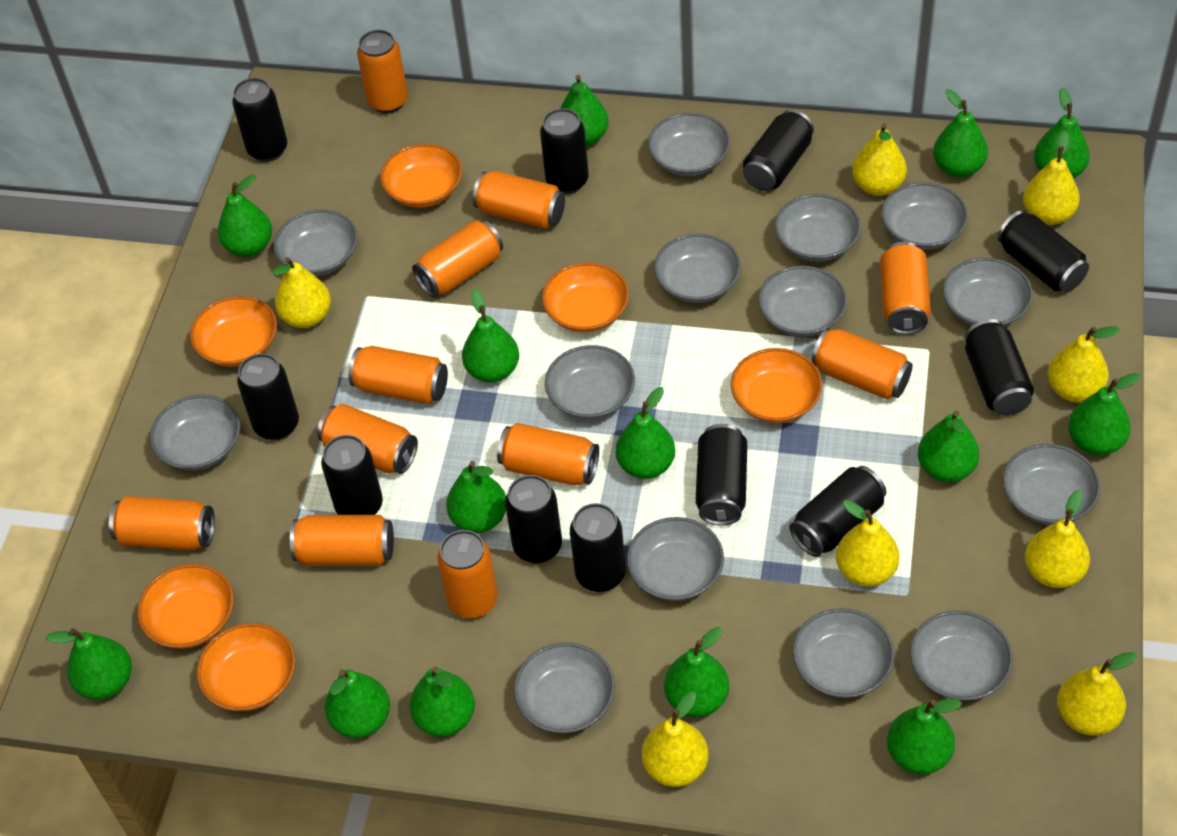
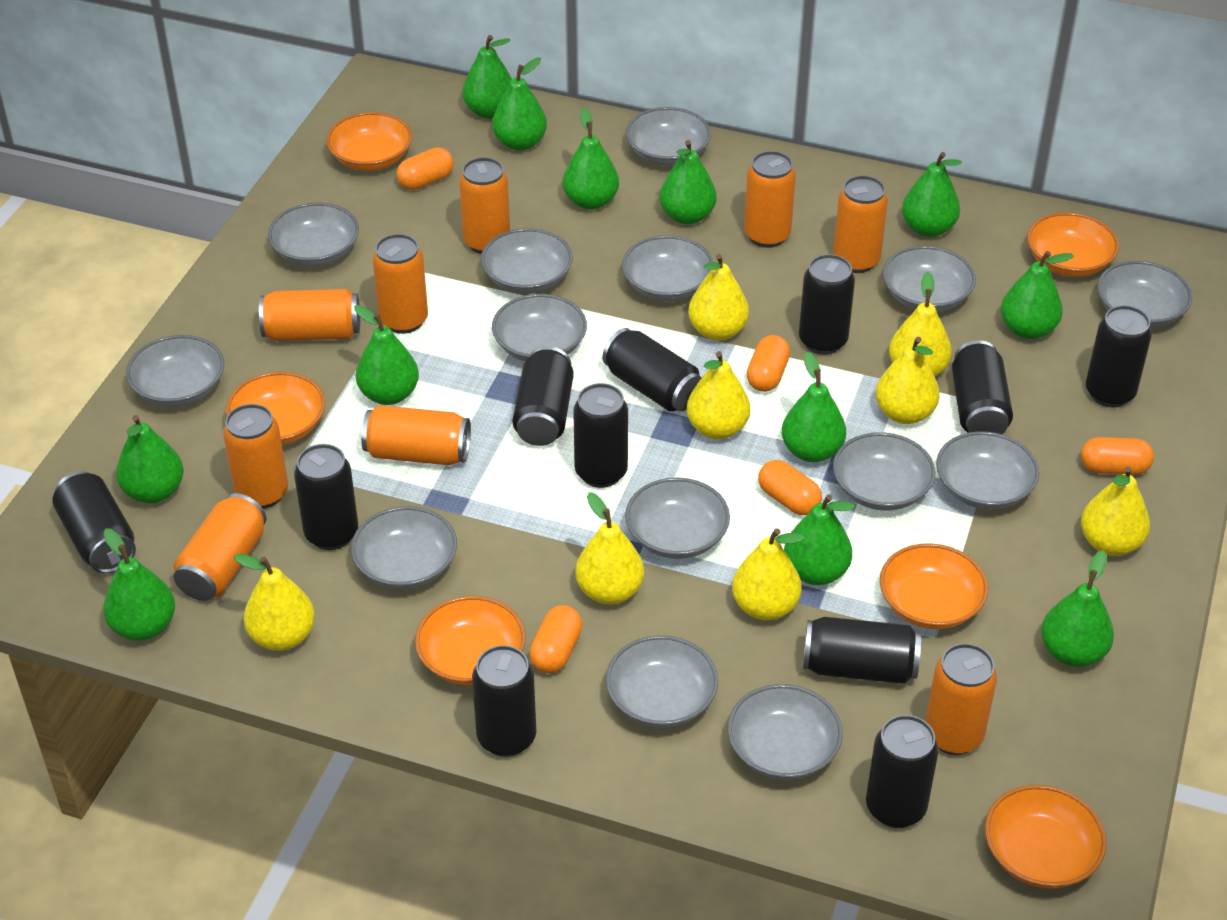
green pear: 14 -> 12
orange can: 11 -> 9
orange capsule: 0 -> 5

